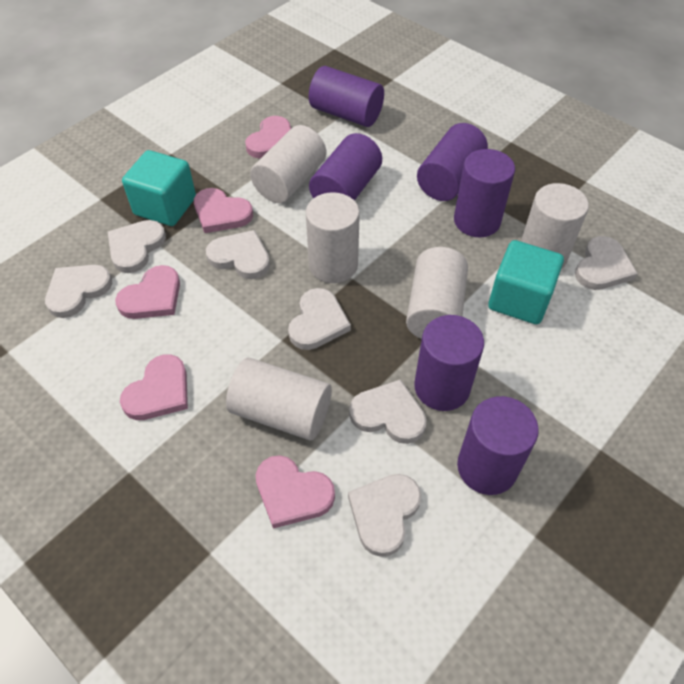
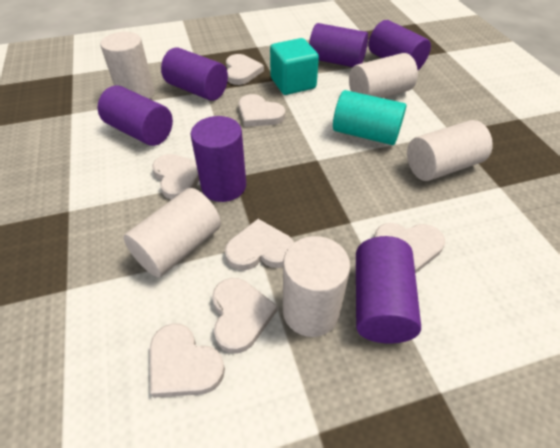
pink heart: 5 -> 0
turquoise cube: 2 -> 1
turquoise cylinder: 0 -> 1

